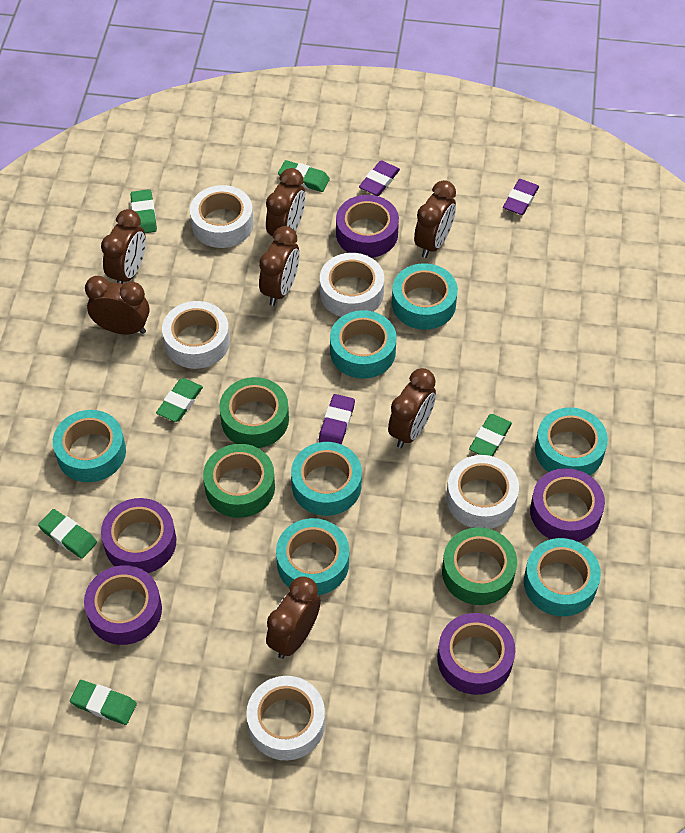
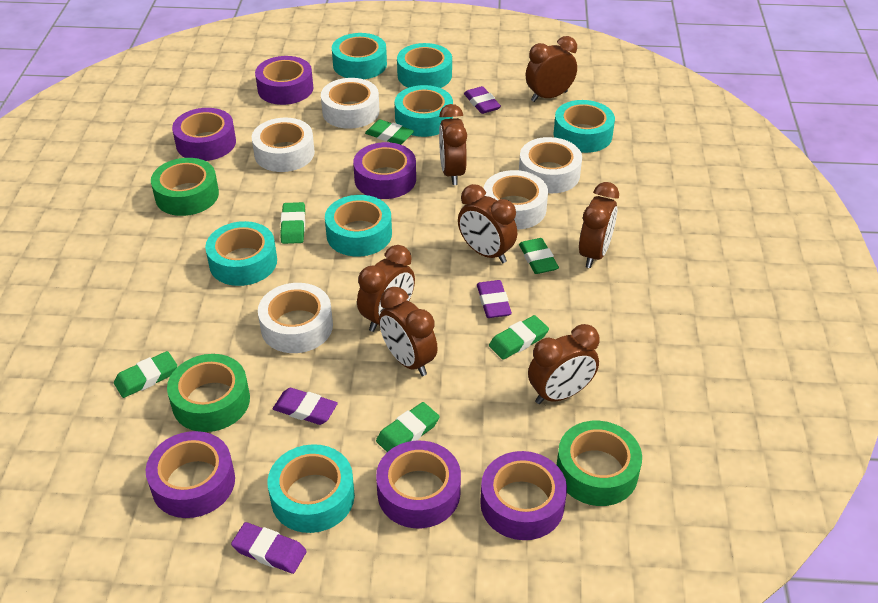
purple eraser: 3 -> 4
purple tape: 5 -> 6

